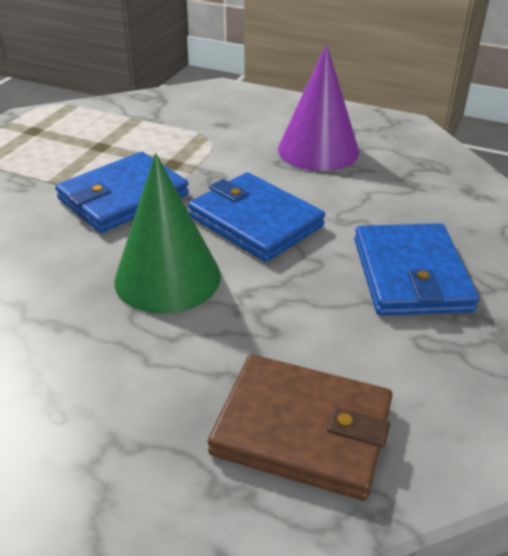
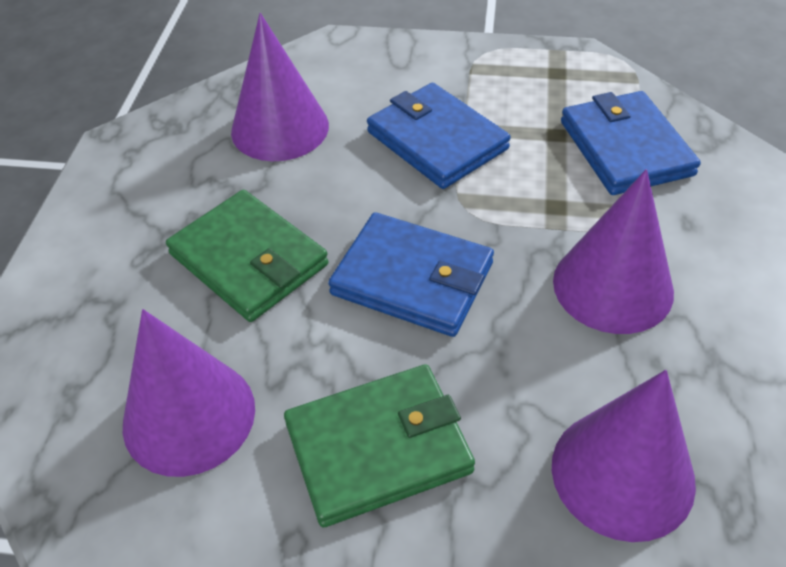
brown wallet: 1 -> 0
green cone: 1 -> 0
green wallet: 0 -> 2
purple cone: 1 -> 4

